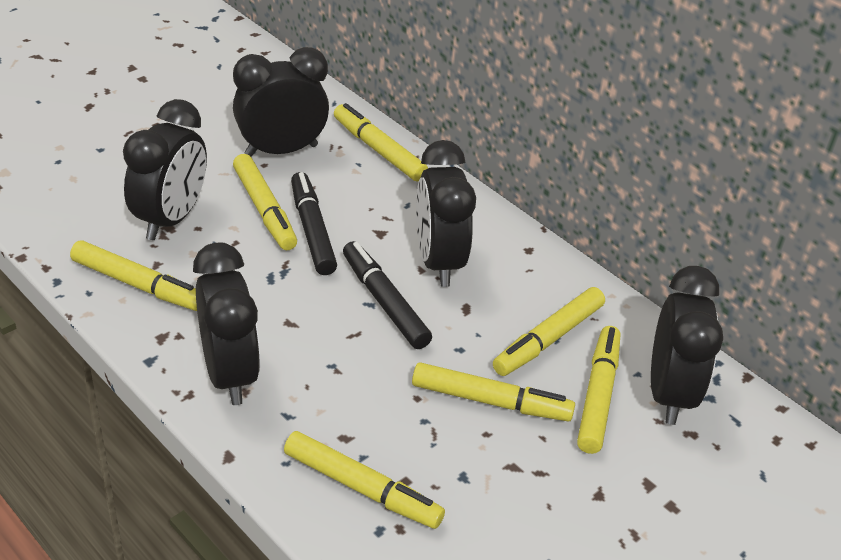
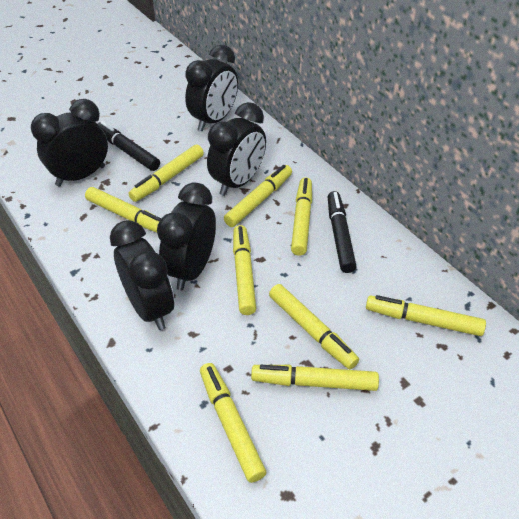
yellow marker: 7 -> 9

